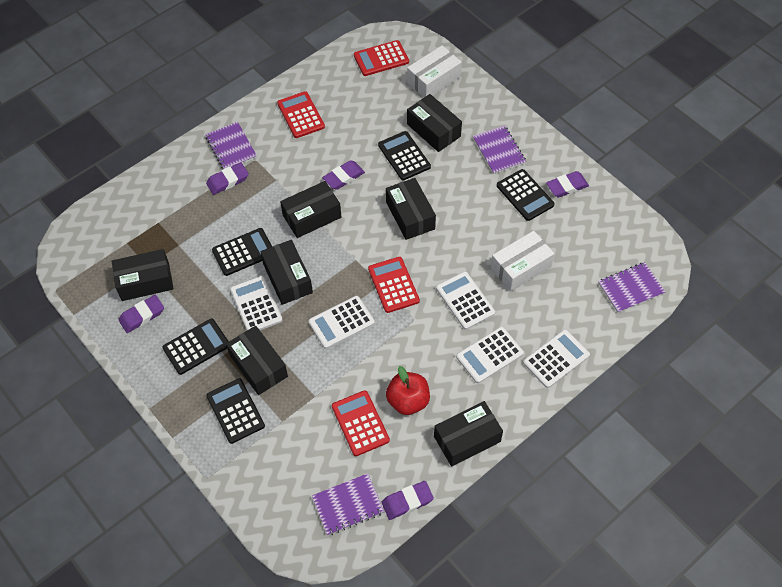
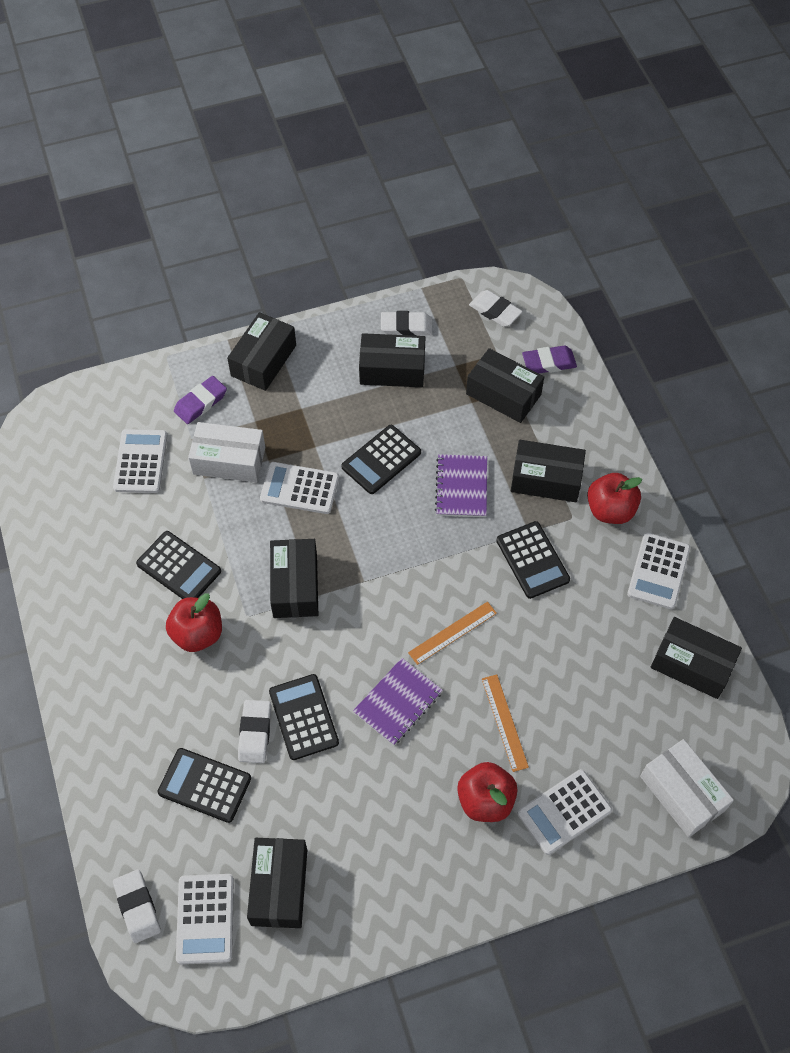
orange ruler: 0 -> 2
purple eraser: 5 -> 2
purple notebook: 4 -> 2
red apple: 1 -> 3
red calculator: 4 -> 0
white eraser: 0 -> 4

